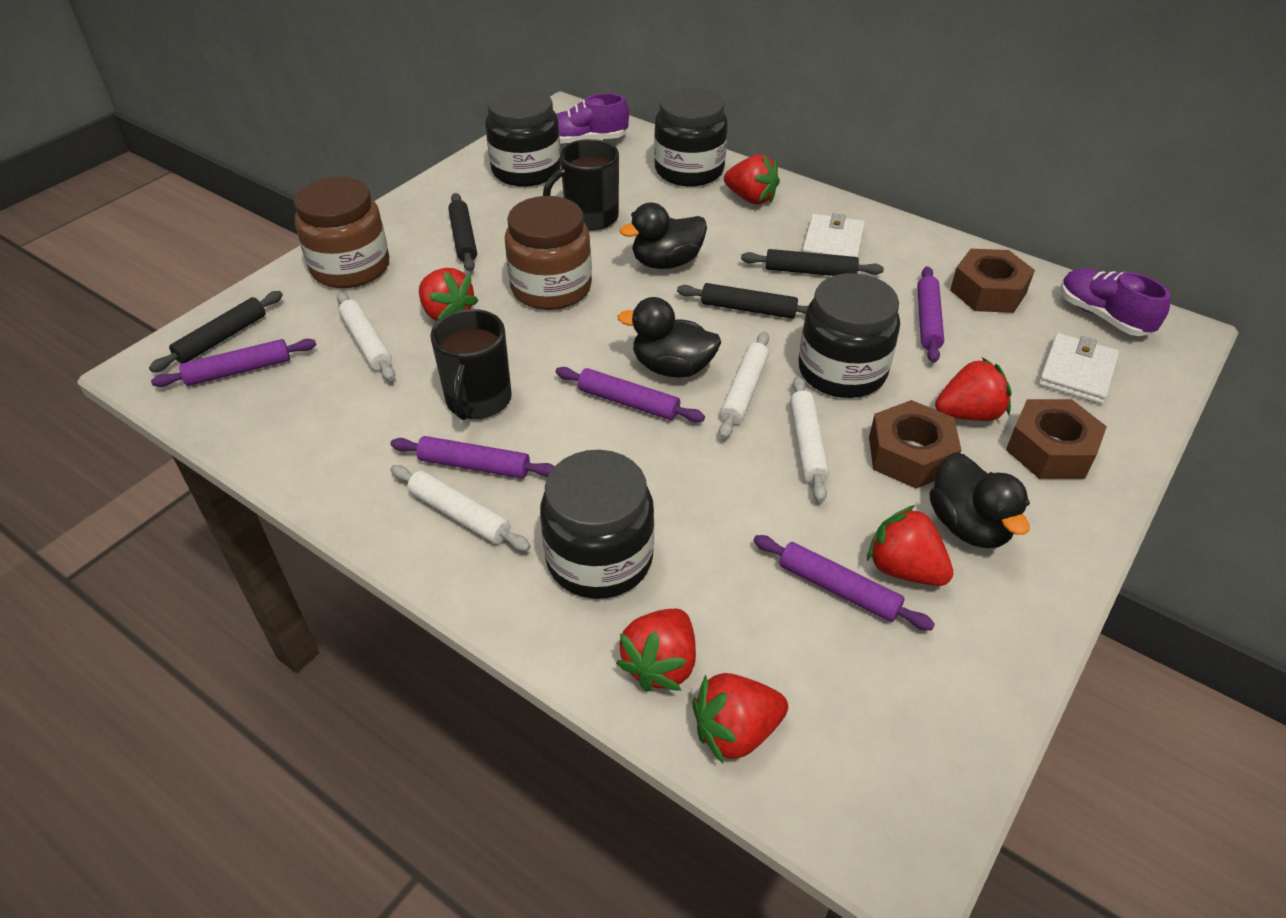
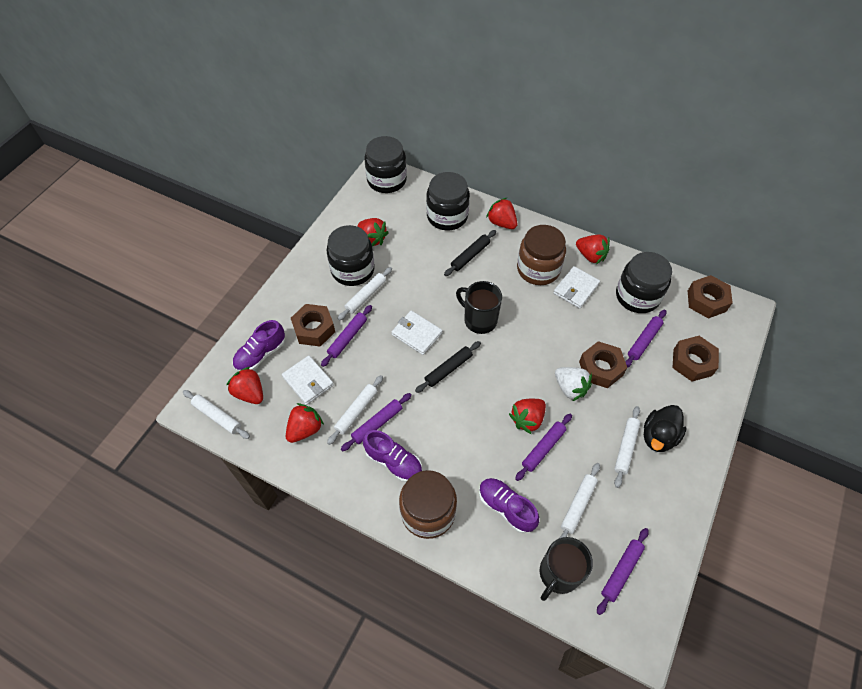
black duck: 3 -> 1
black rolling pin: 4 -> 2
brown nut: 3 -> 4
purple shoe: 2 -> 3
white rolling pin: 4 -> 5
white strawberry: 0 -> 1
white wallet: 2 -> 3

